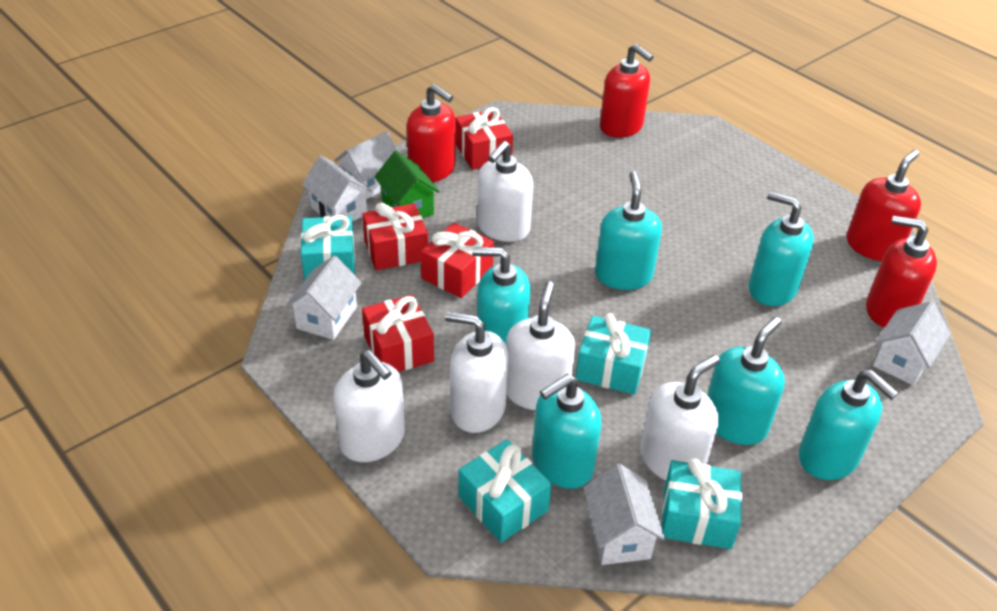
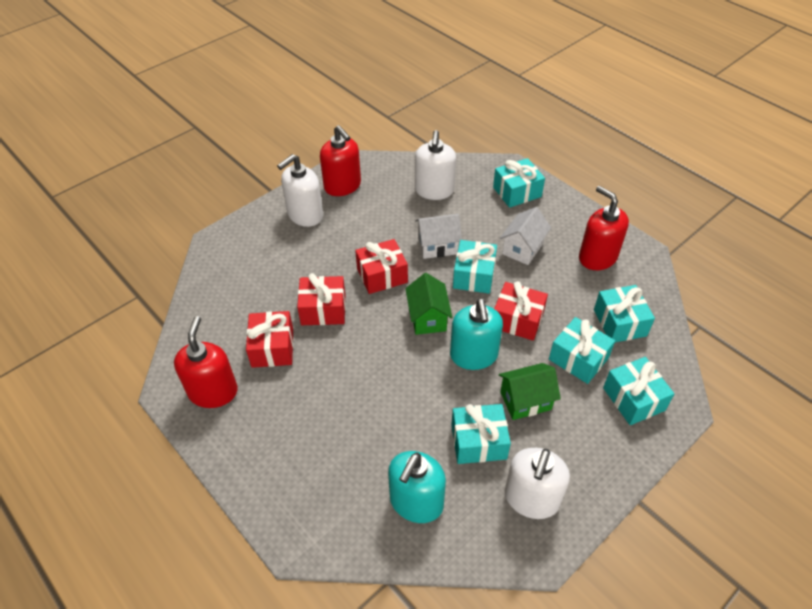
green house: 1 -> 2
red soap dispenser: 4 -> 3
turquoise gift: 4 -> 6
turquoise soap dispenser: 6 -> 2
white house: 5 -> 2
white soap dispenser: 5 -> 3

